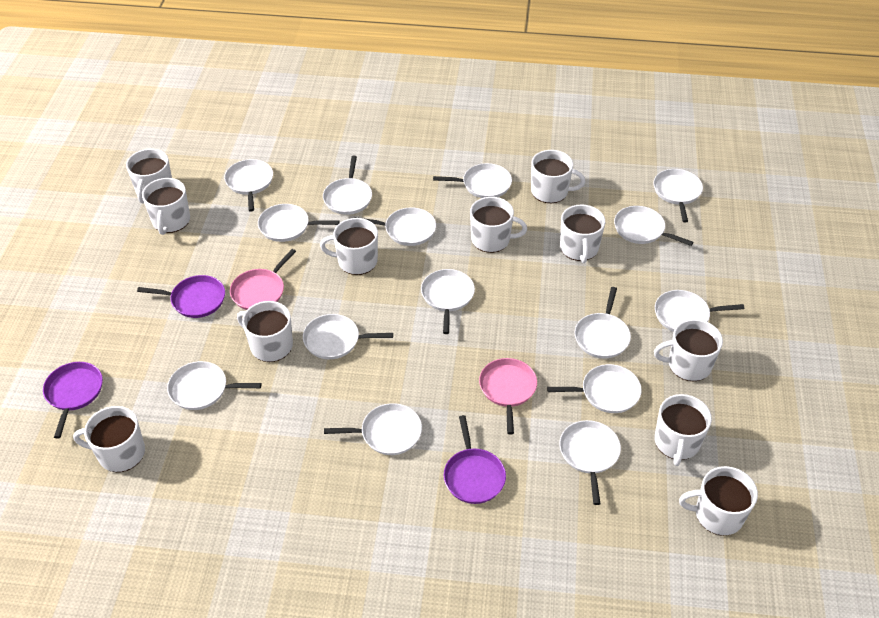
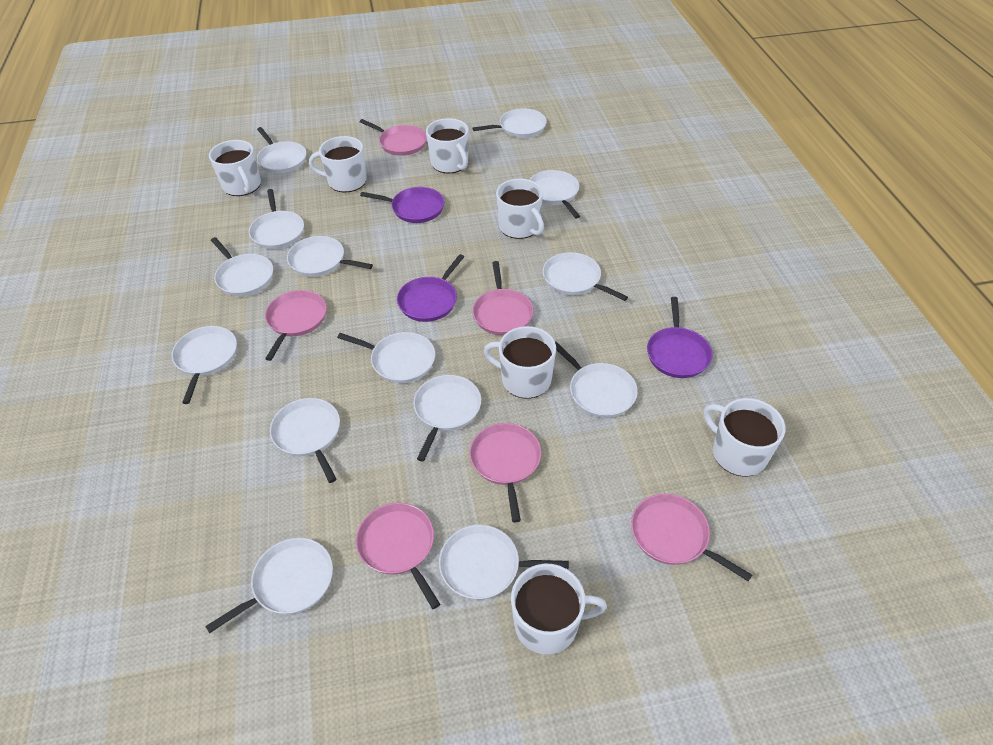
pink pan: 2 -> 6
white mug: 11 -> 7
white pan: 15 -> 14

